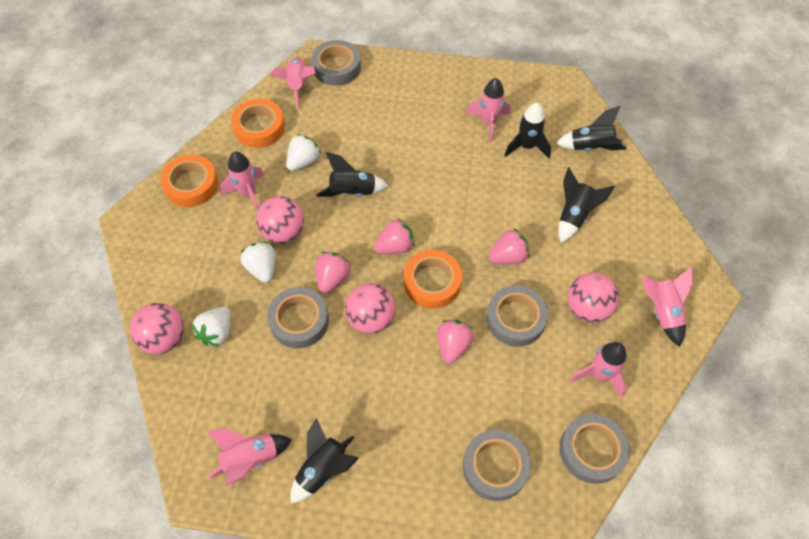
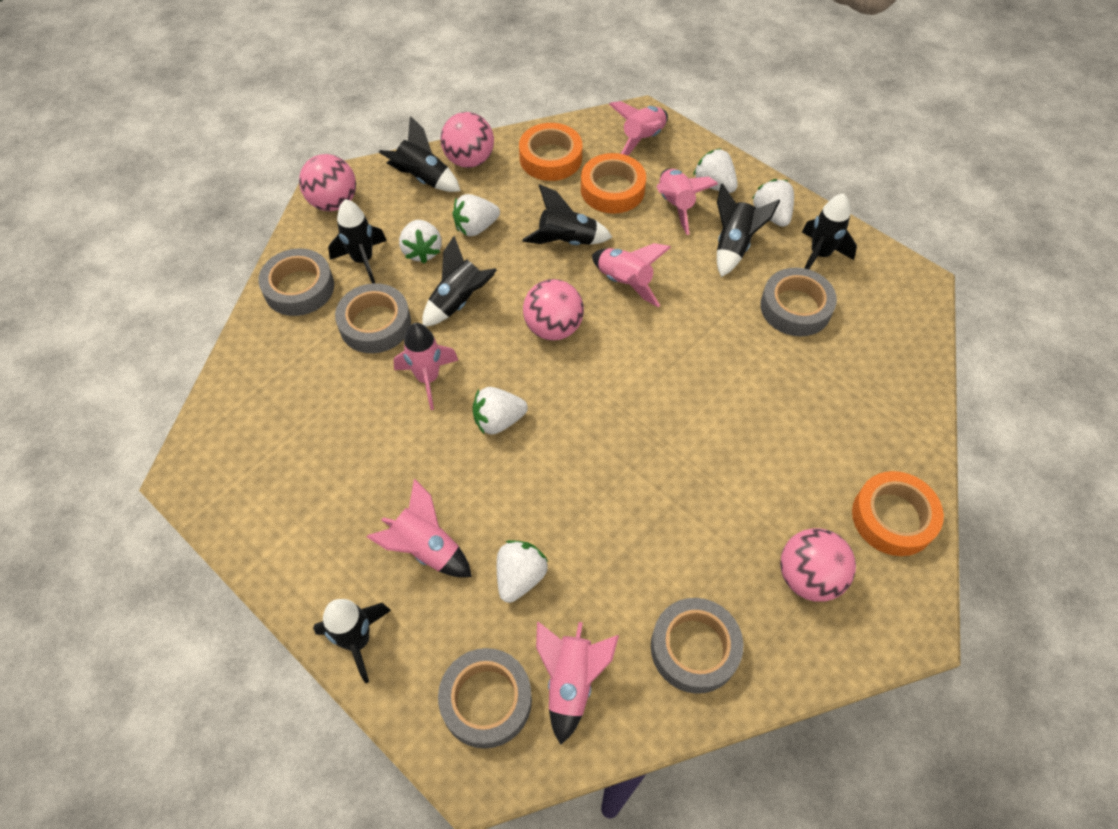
black rocket: 5 -> 7
pink strawberry: 4 -> 0
white strawberry: 3 -> 6

